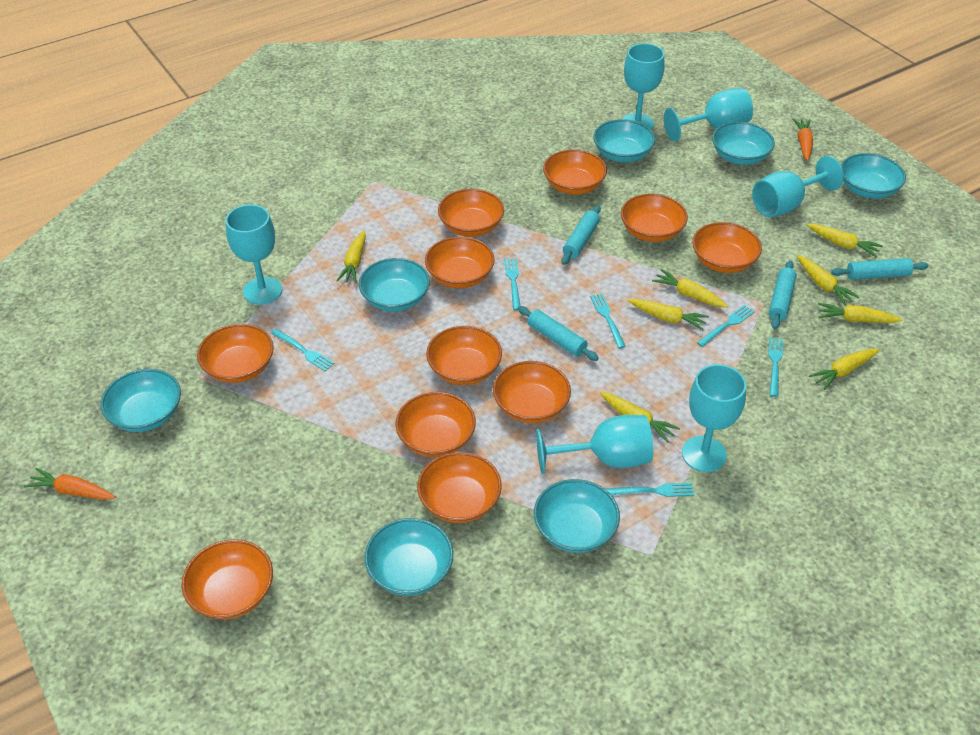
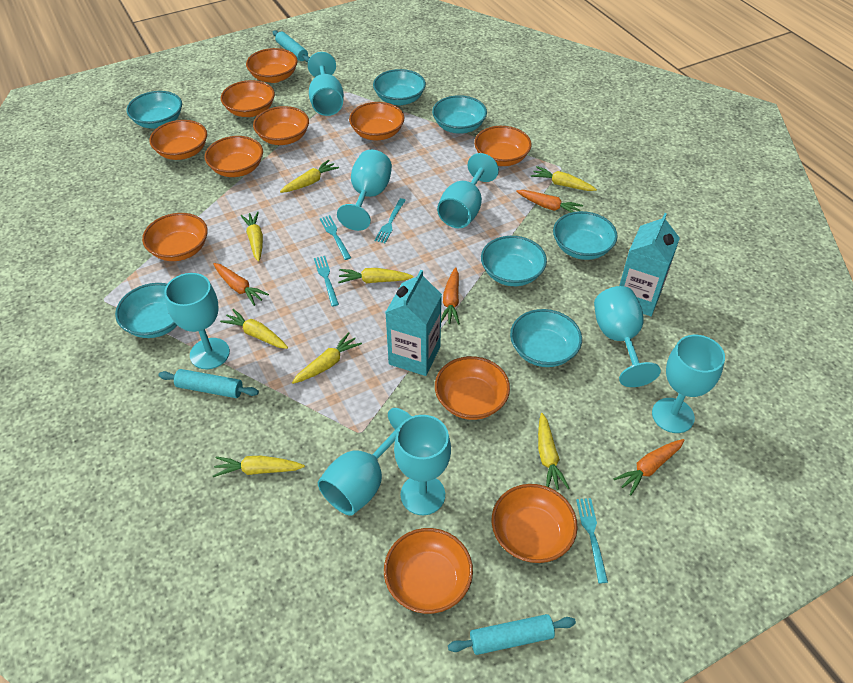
orange carrot: 2 -> 4
turquoise carton: 0 -> 2
turquoise fork: 6 -> 4
turquoise goblet: 6 -> 8
turquoise rolling pin: 4 -> 3

